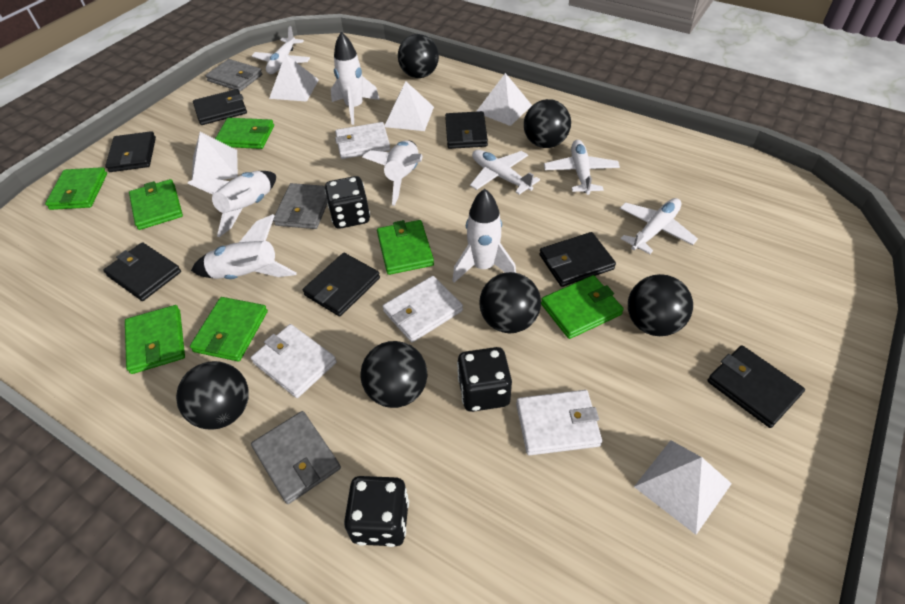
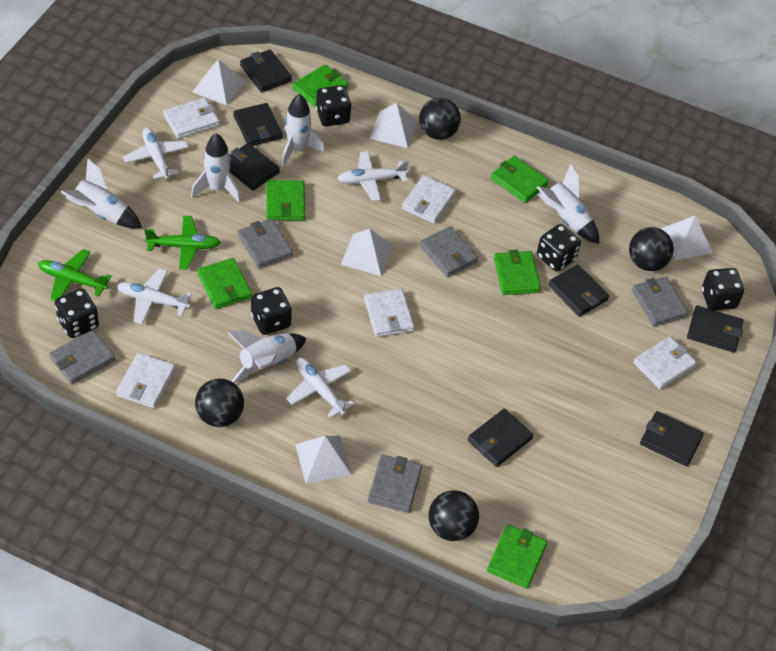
black ball: 6 -> 4
black dice: 3 -> 5
green plane: 0 -> 2
green wallet: 7 -> 6
grey wallet: 3 -> 5
white wallet: 4 -> 5

